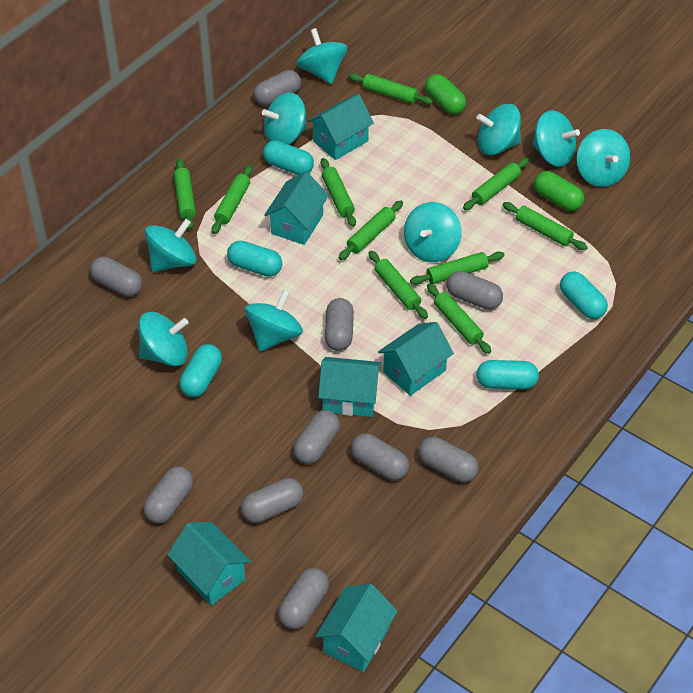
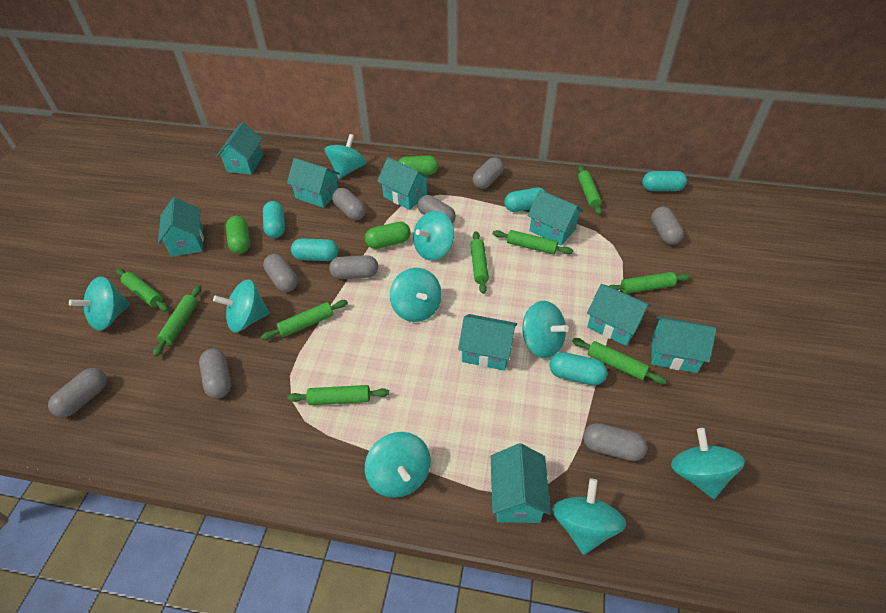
green capsule: 2 -> 3
green rolling pin: 10 -> 9
grey capsule: 10 -> 9
turquoise house: 6 -> 9

